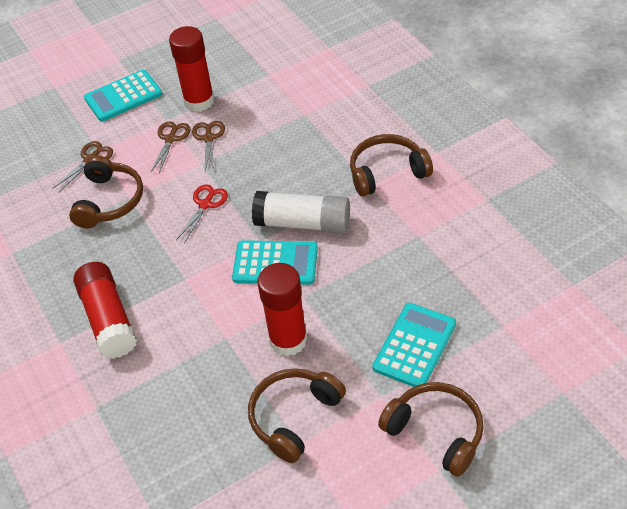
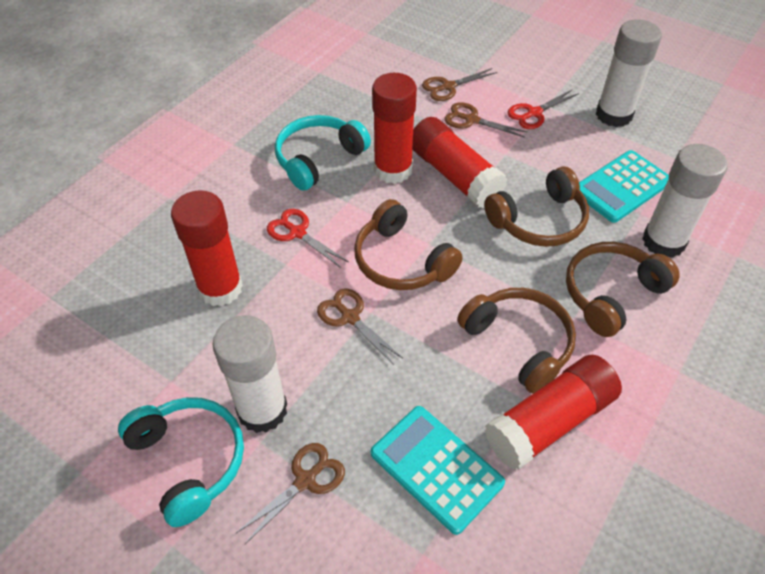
brown scissors: 3 -> 4
red glue stick: 3 -> 4
red scissors: 1 -> 2
turquoise calculator: 3 -> 2
turquoise headphones: 0 -> 2
white glue stick: 1 -> 3

